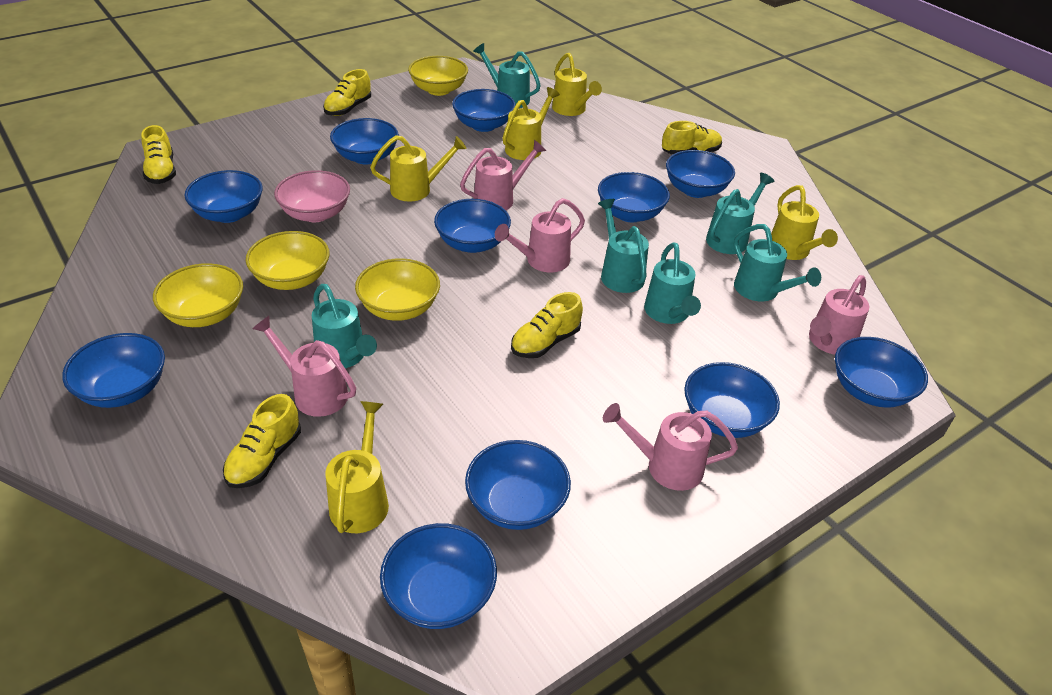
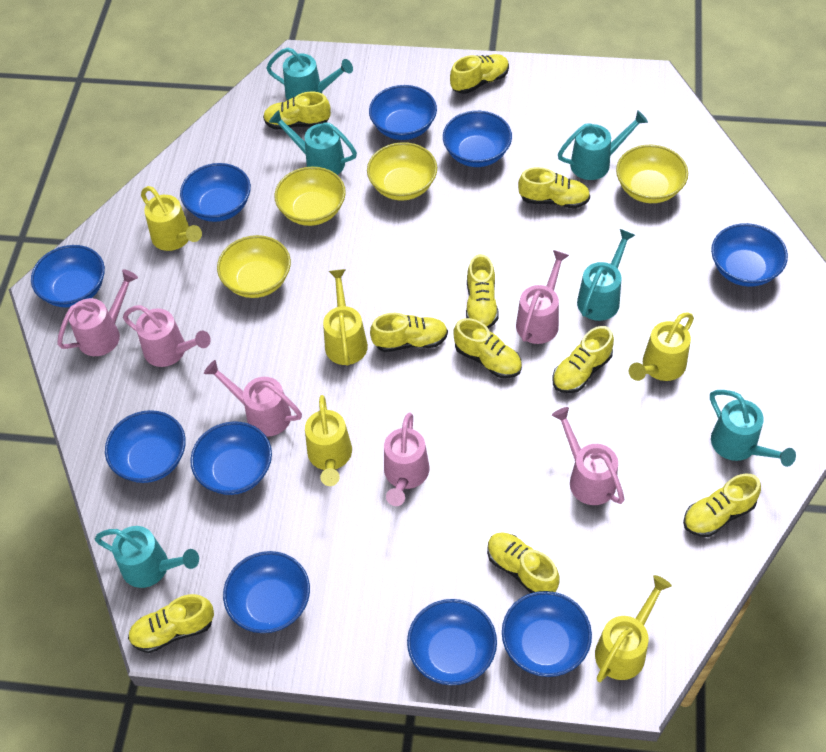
blue bowl: 11 -> 10
pink bowl: 1 -> 0
pink watering can: 5 -> 6
yellow shoe: 5 -> 10

